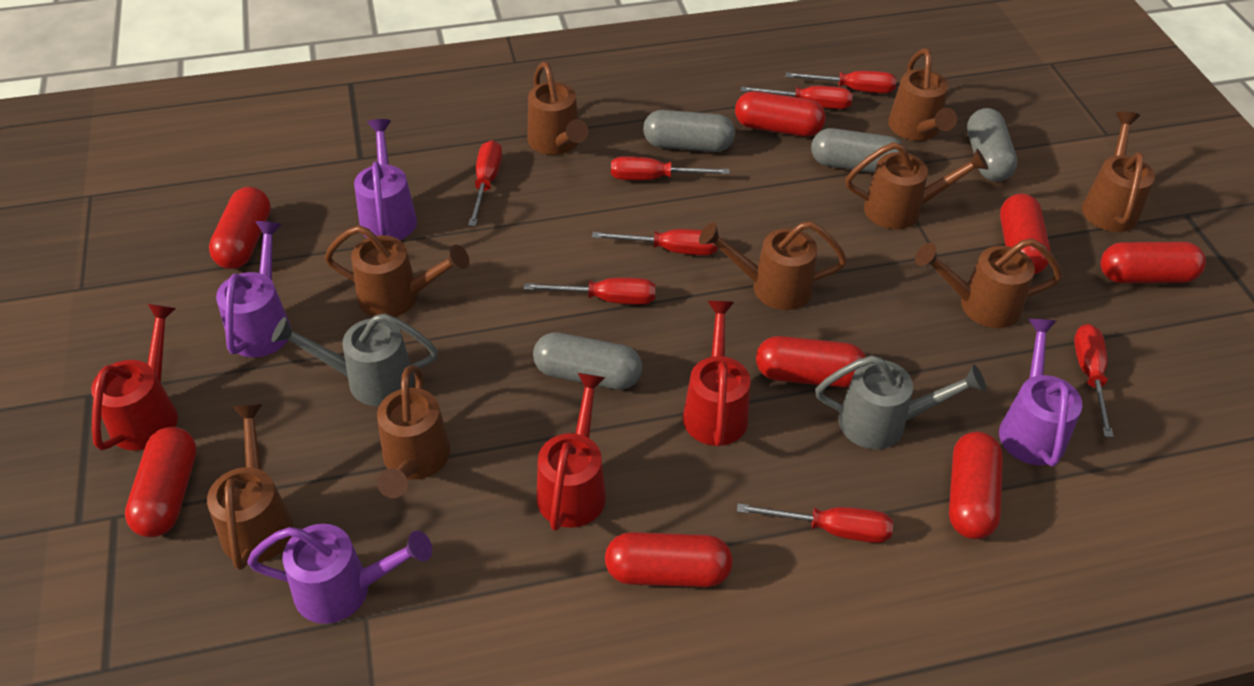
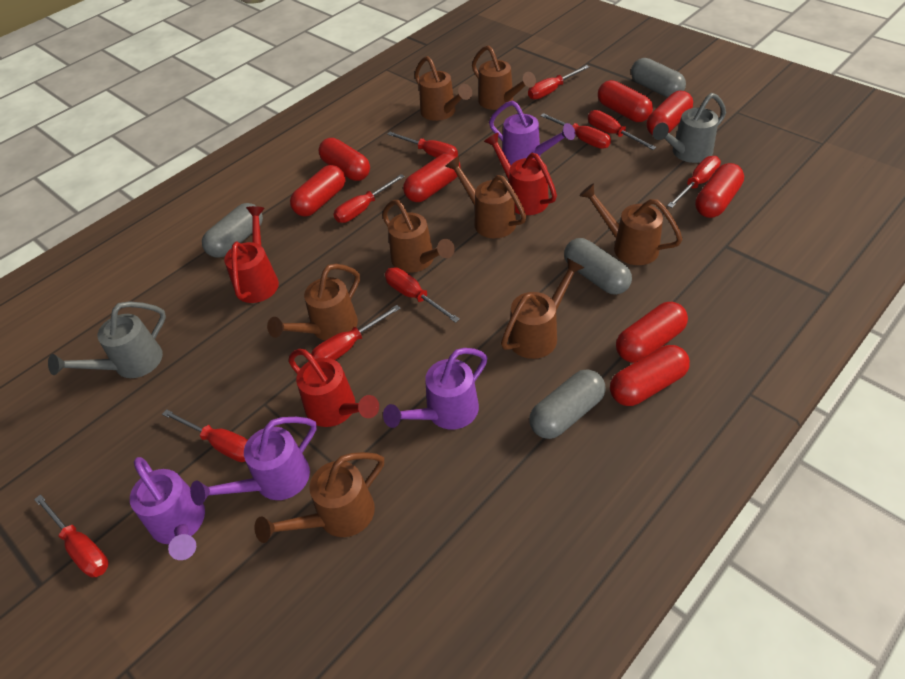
brown watering can: 9 -> 8
red screwdriver: 8 -> 10

